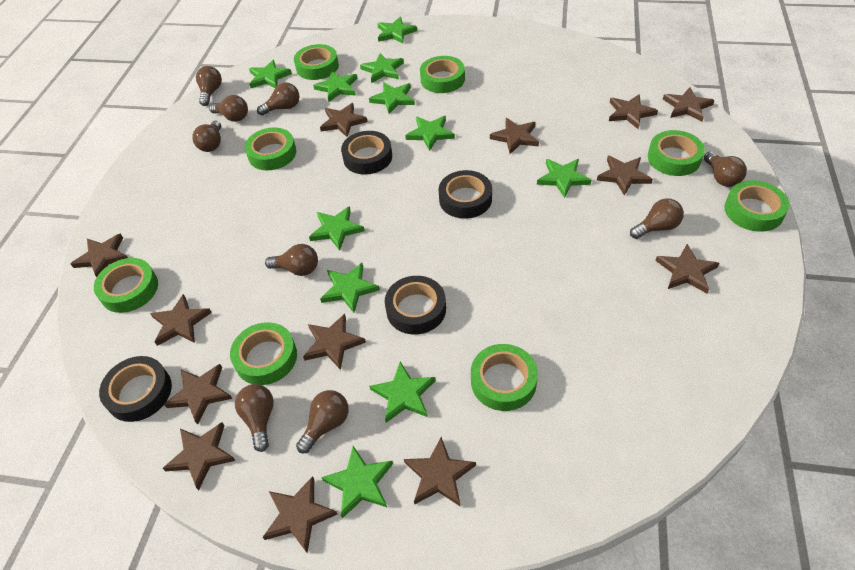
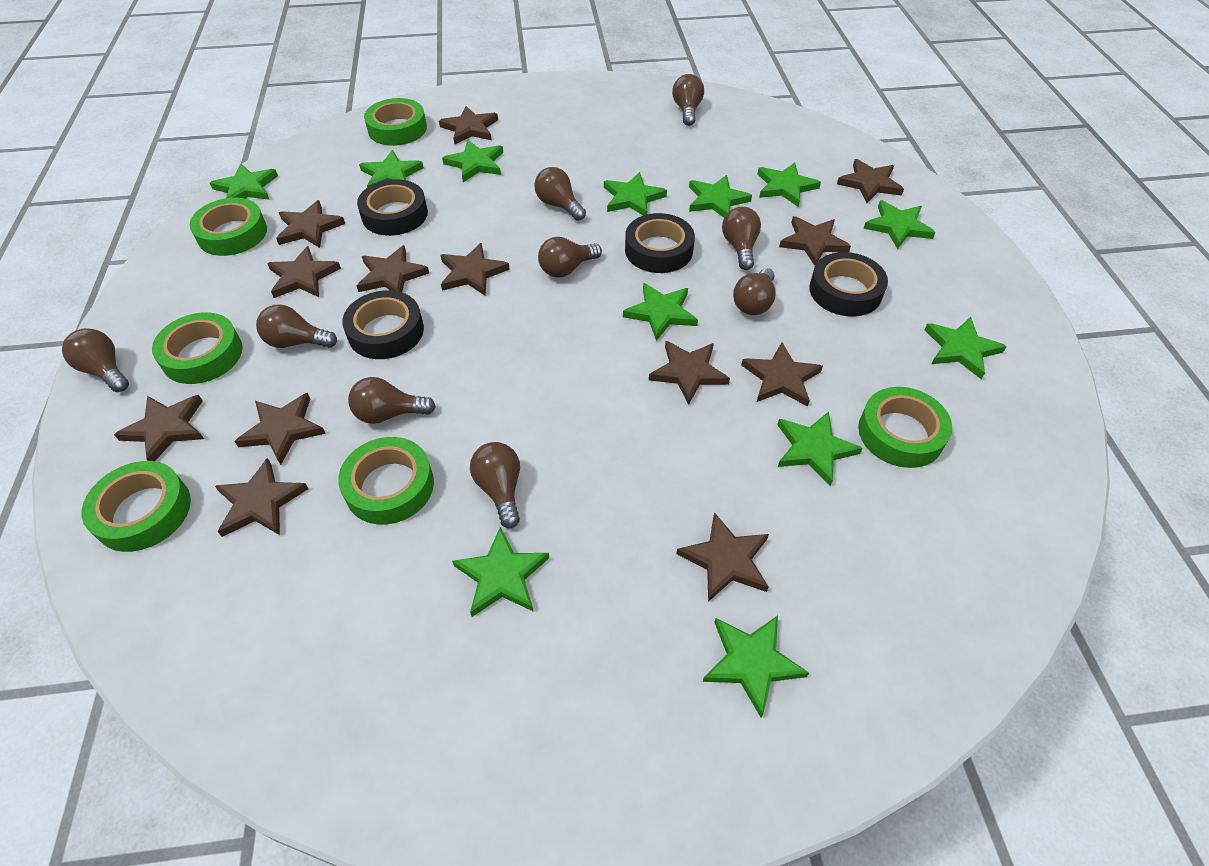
green star: 11 -> 12
green tape: 8 -> 6

